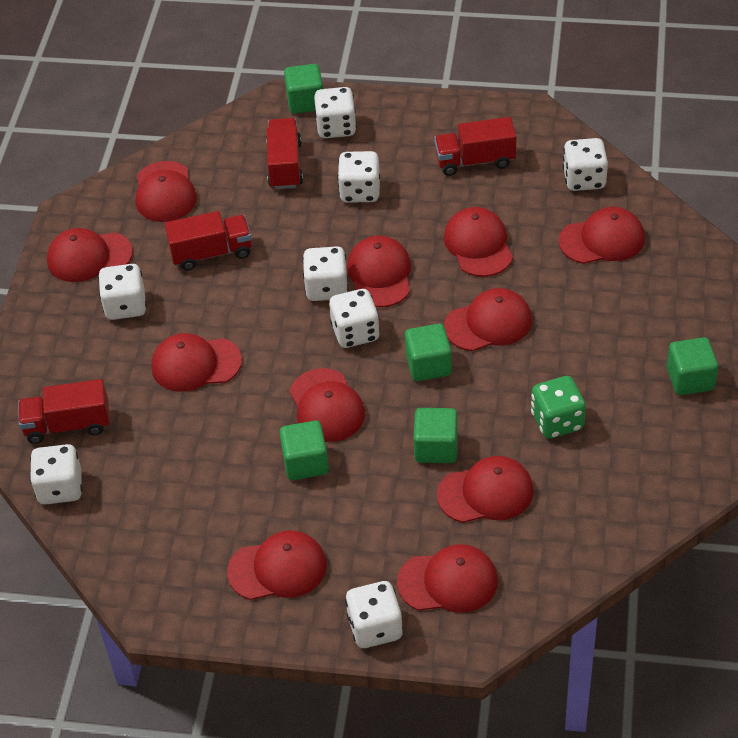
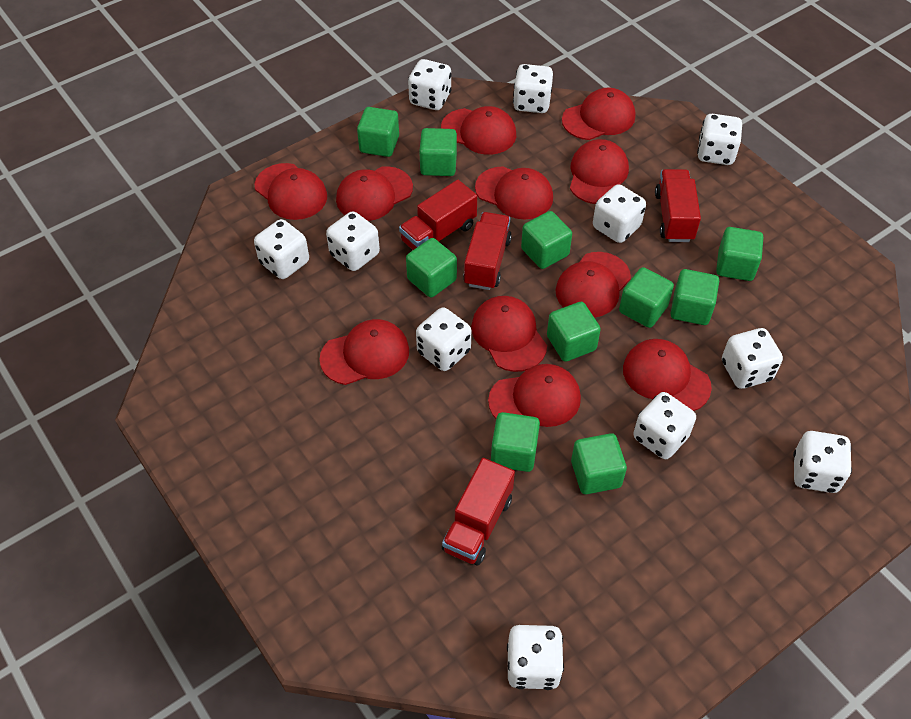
green cube: 5 -> 10
green dice: 1 -> 0
white dice: 8 -> 11

